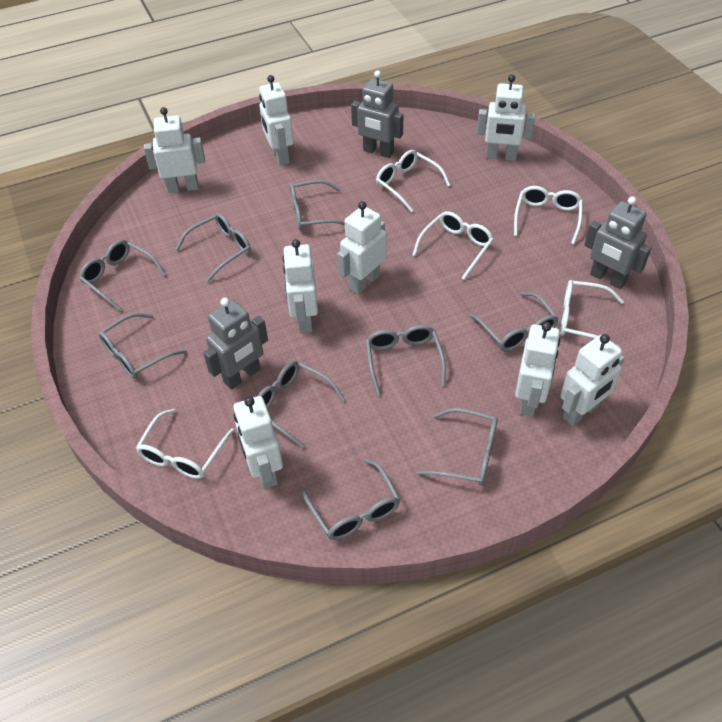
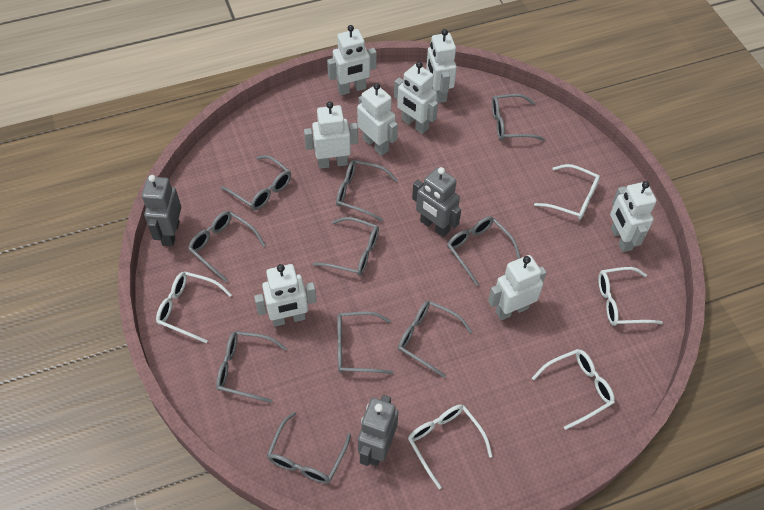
grey glasses: 9 -> 10

